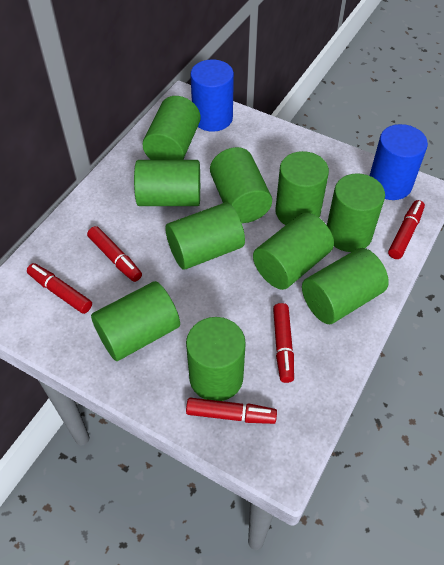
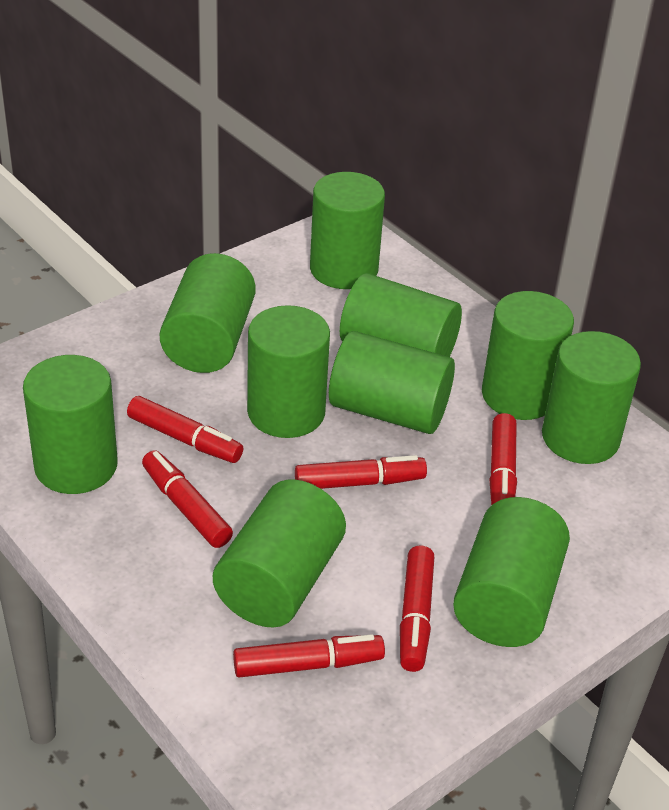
blue cylinder: 2 -> 0
red marker: 5 -> 6

